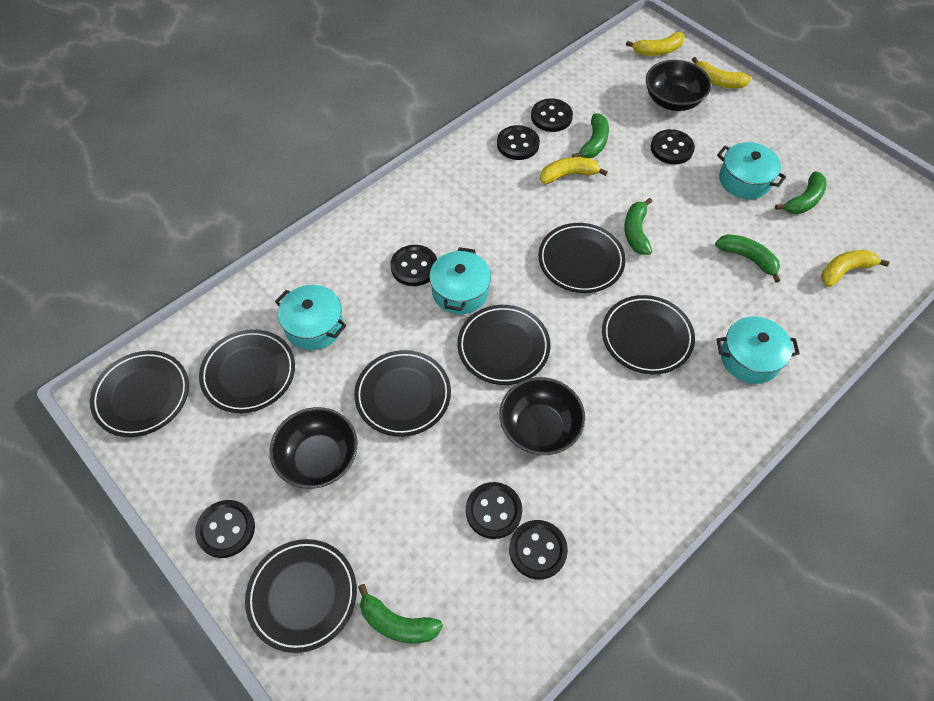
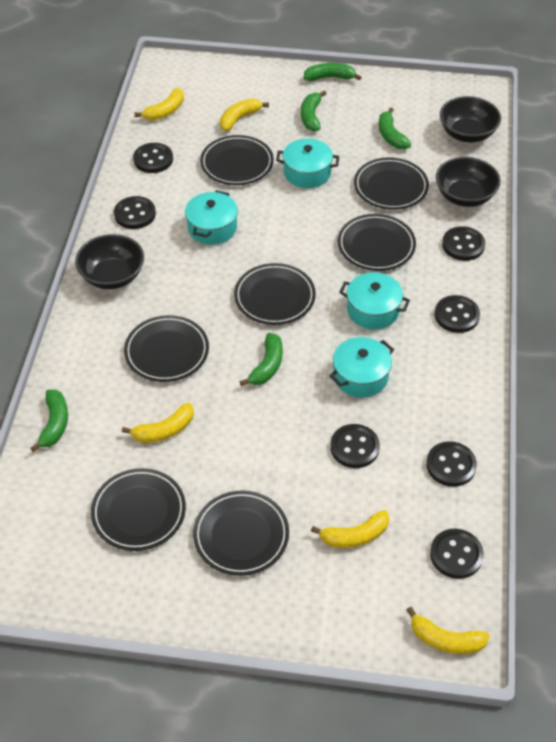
yellow banana: 4 -> 5

